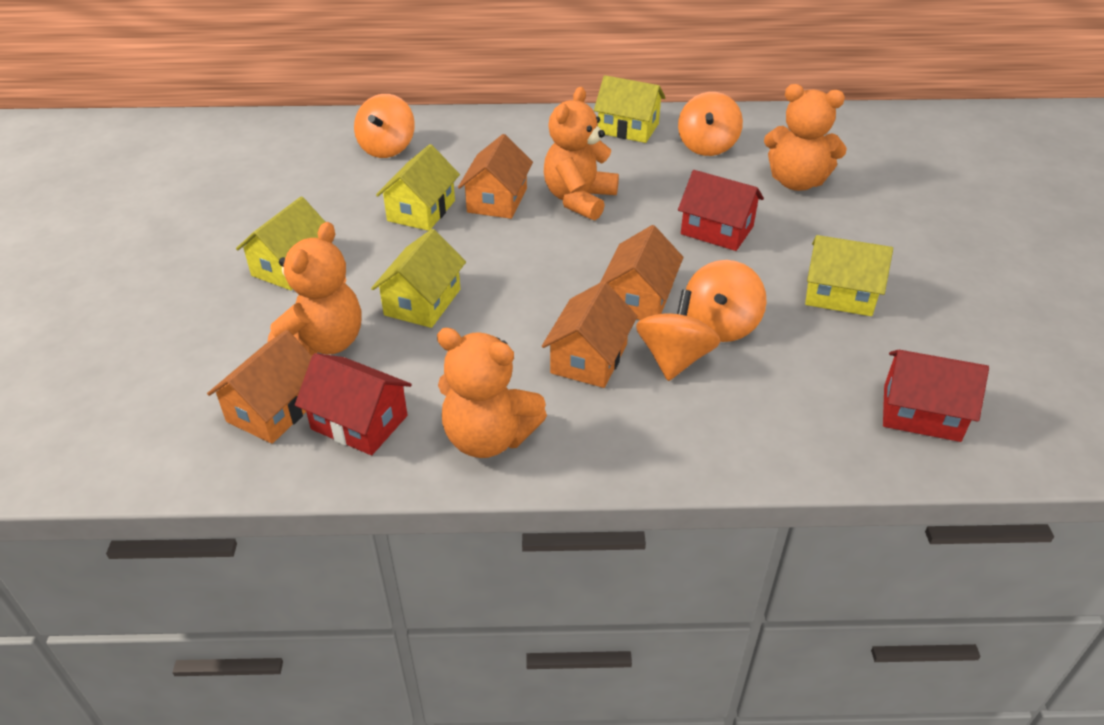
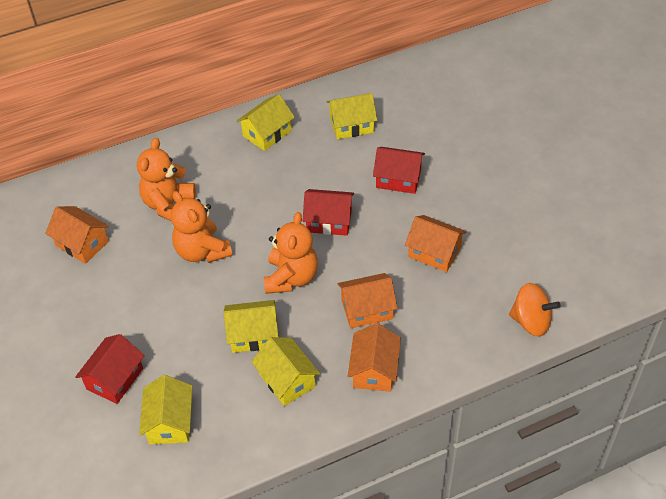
orange spinning top: 4 -> 1
orange teddy bear: 4 -> 3

